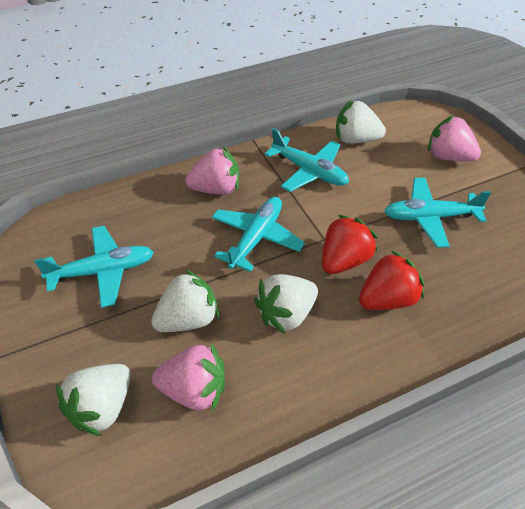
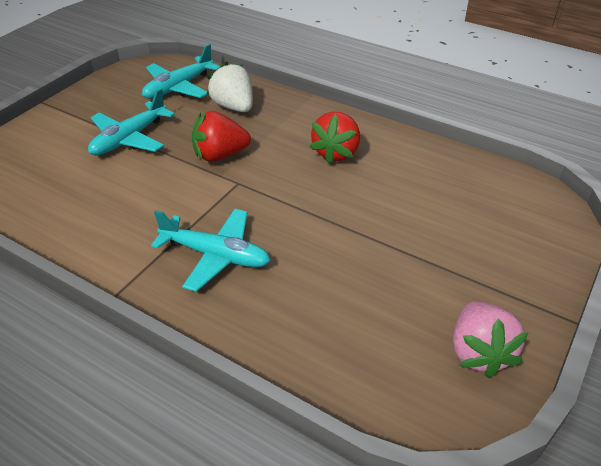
pink strawberry: 3 -> 1
turquoise plane: 4 -> 3
white strawberry: 4 -> 1

